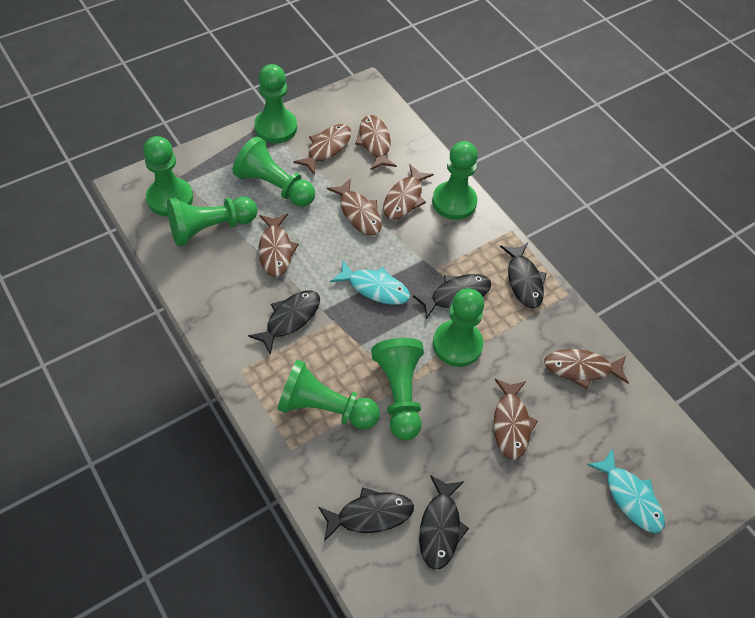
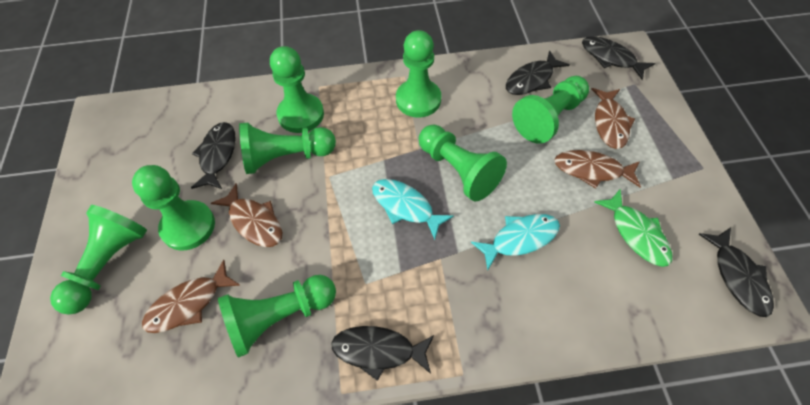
brown fish: 7 -> 4
green fish: 0 -> 1

